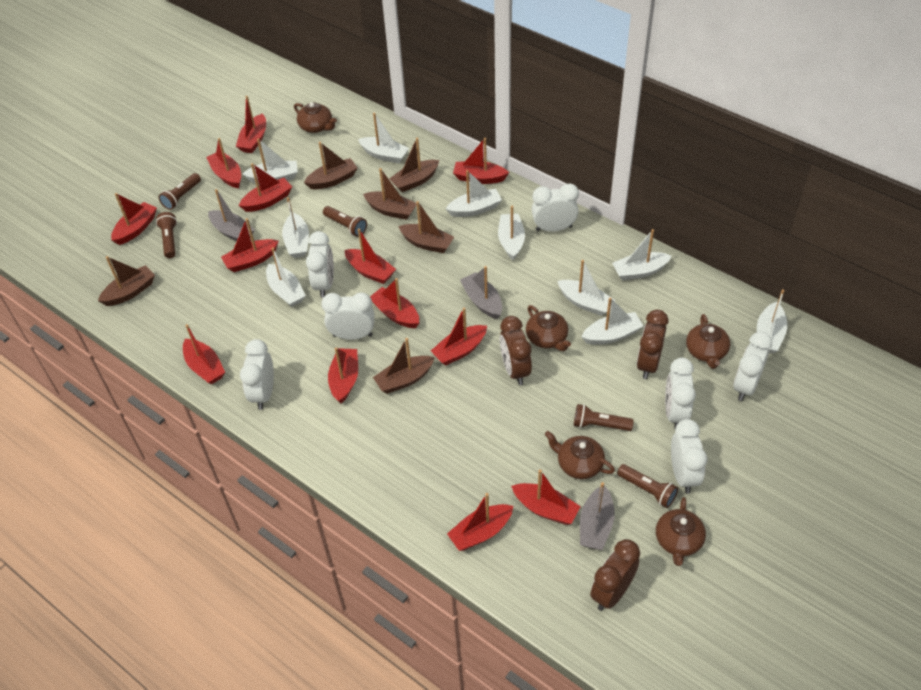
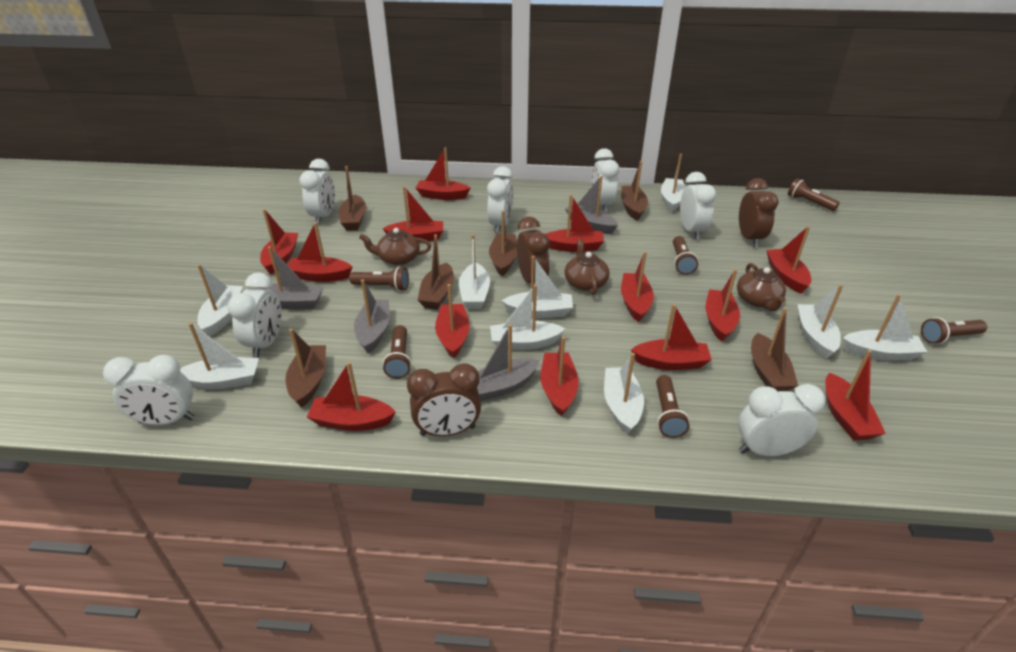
brown flashlight: 5 -> 6
brown teapot: 5 -> 3
grey boat: 3 -> 4
white boat: 10 -> 9

